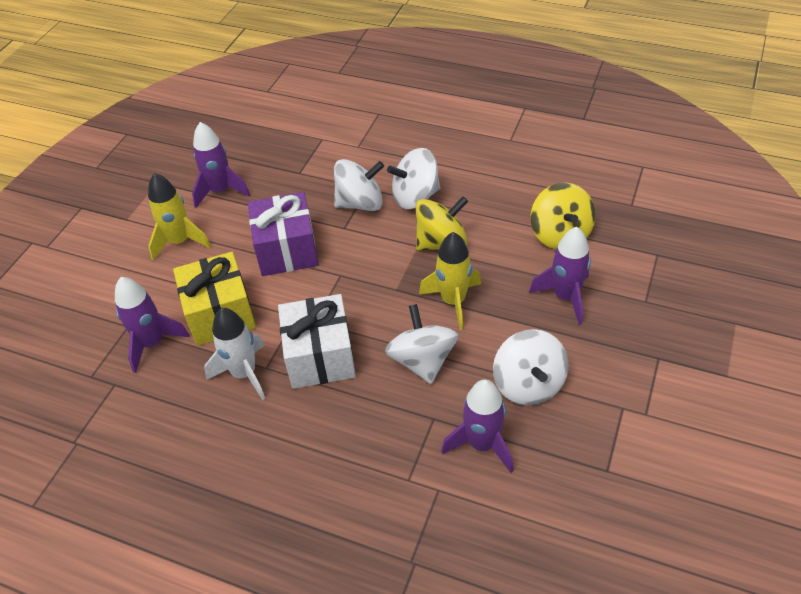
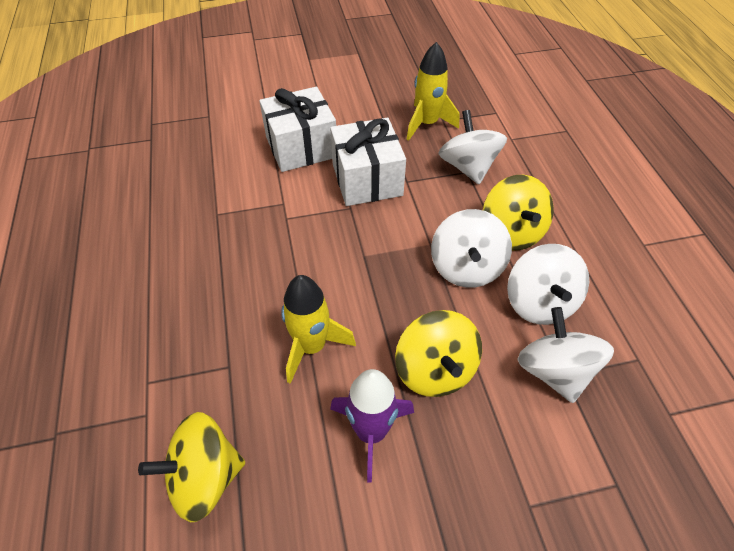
purple gift: 1 -> 0
purple rocket: 4 -> 1
white gift: 1 -> 2
white rocket: 1 -> 0
yellow gift: 1 -> 0
yellow spinning top: 2 -> 3

